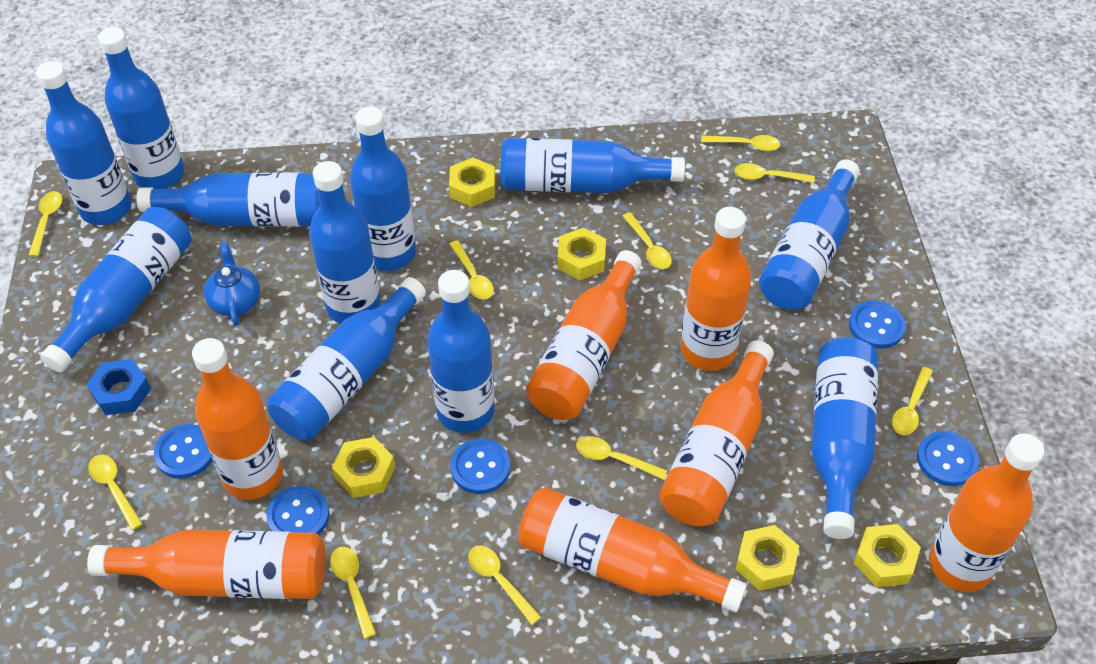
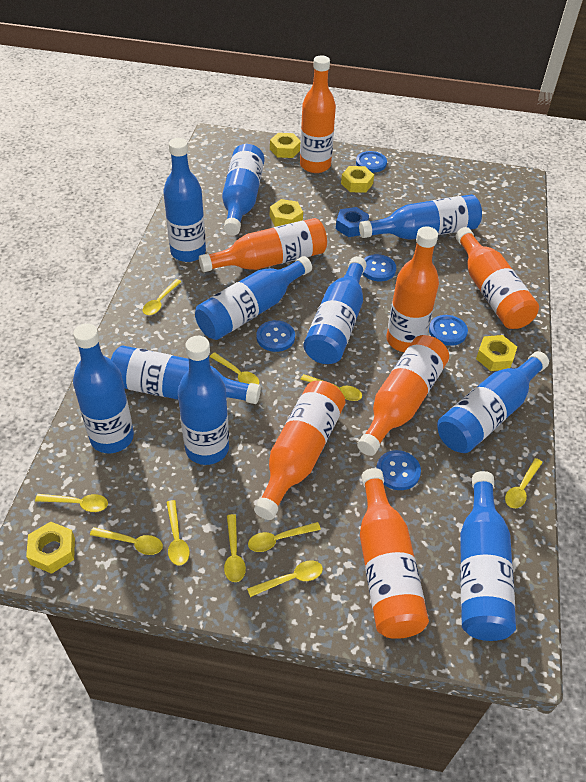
blue bottle: 11 -> 10
blue teapot: 1 -> 0

